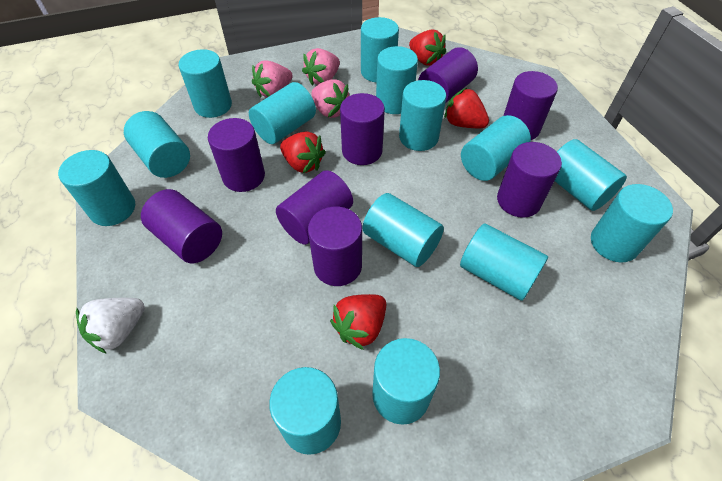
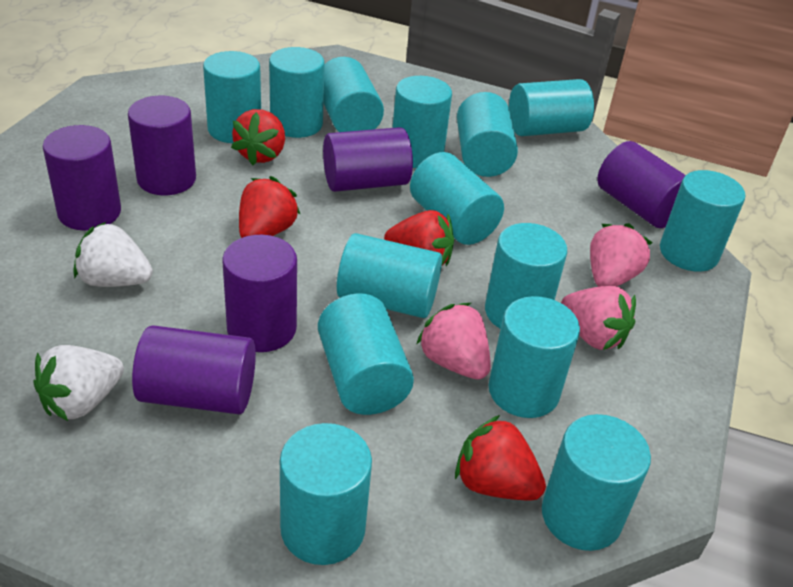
purple cylinder: 8 -> 6
white strawberry: 1 -> 2

